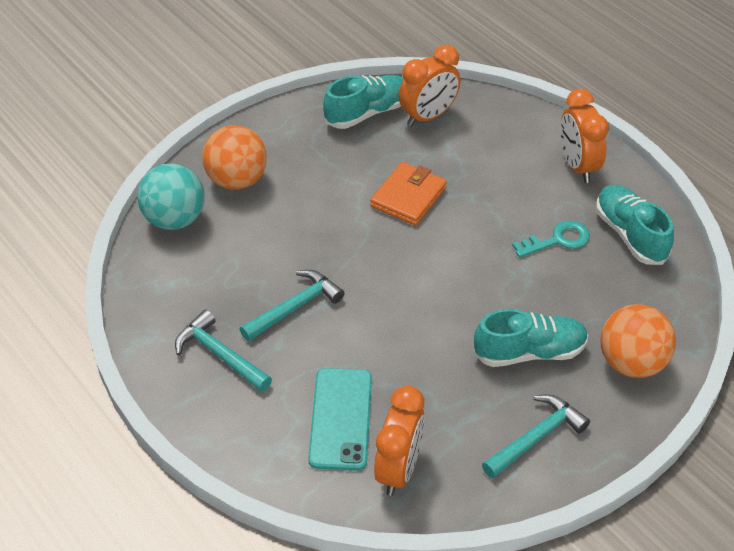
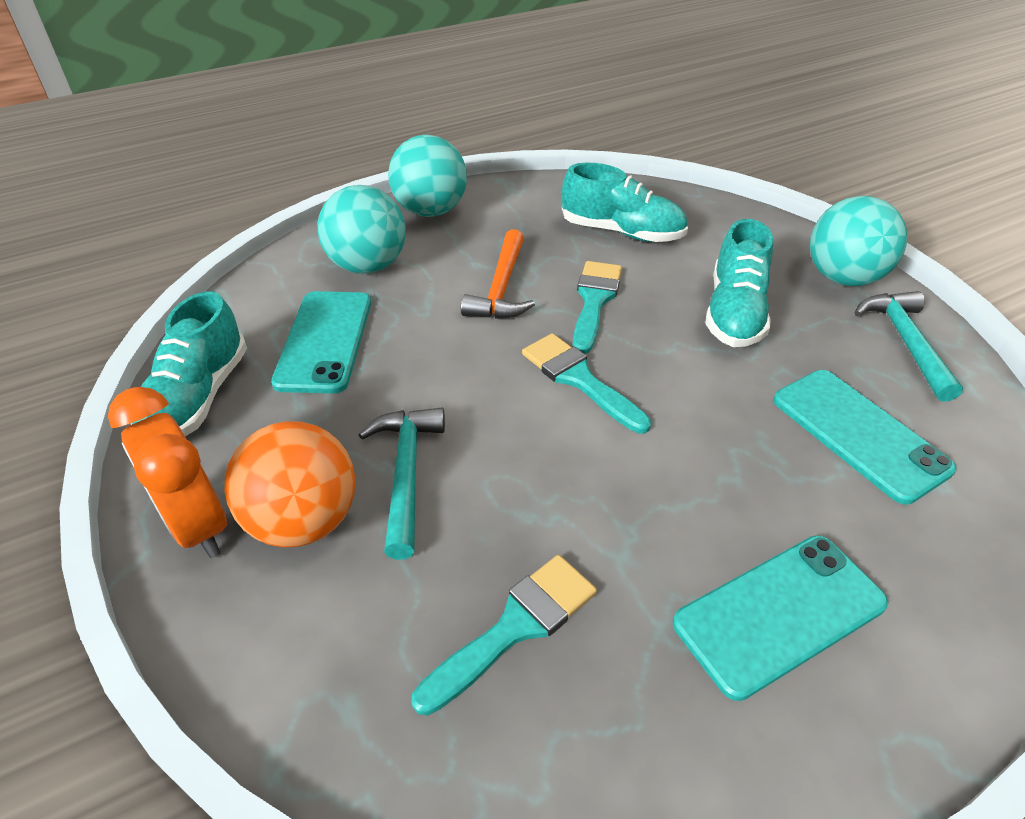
orange ball: 2 -> 1
orange clock: 3 -> 1
orange hammer: 0 -> 1
orange wallet: 1 -> 0
turquoise ball: 1 -> 3
turquoise brush: 0 -> 3
turquoise hammer: 3 -> 2
turquoise key: 1 -> 0
turquoise phone: 1 -> 3

